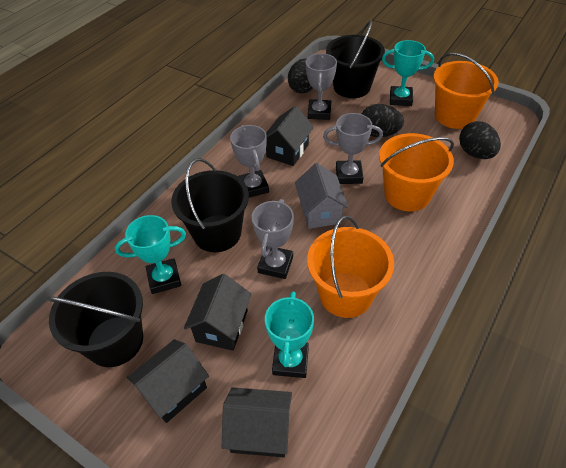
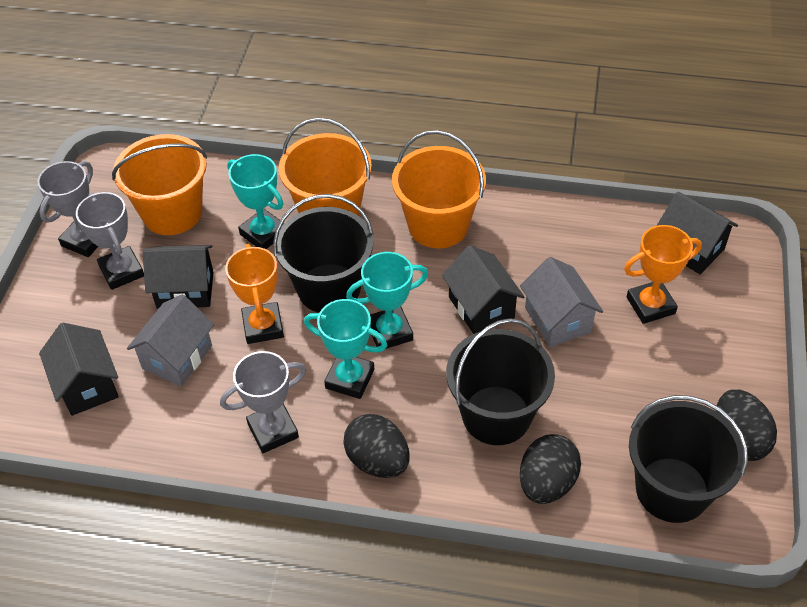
grey house: 1 -> 2
grey trophy: 4 -> 3
orange trophy: 0 -> 2

